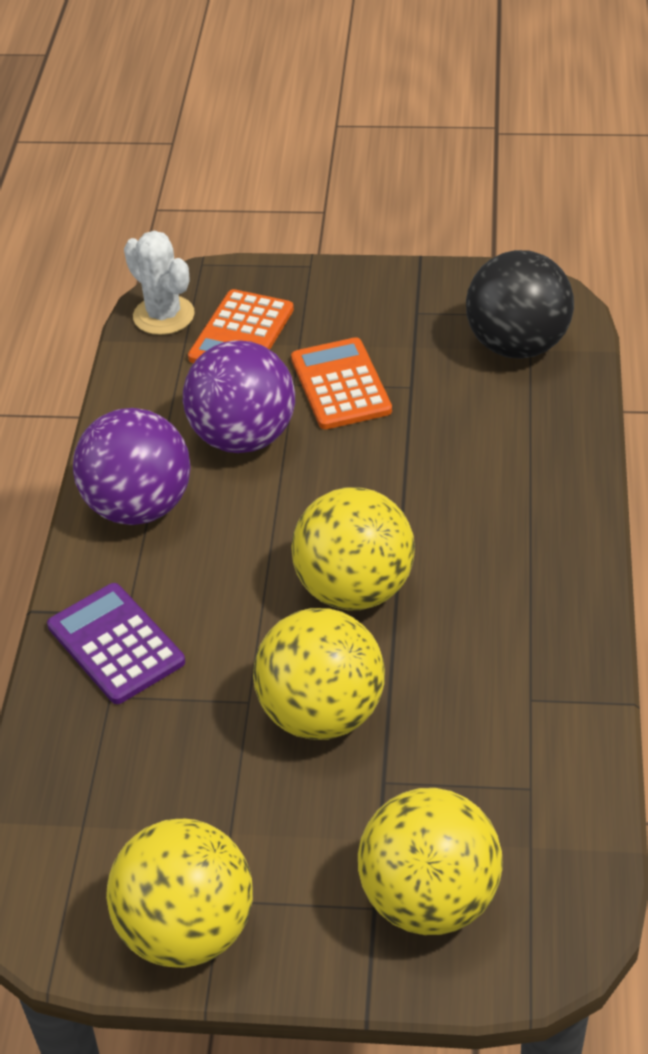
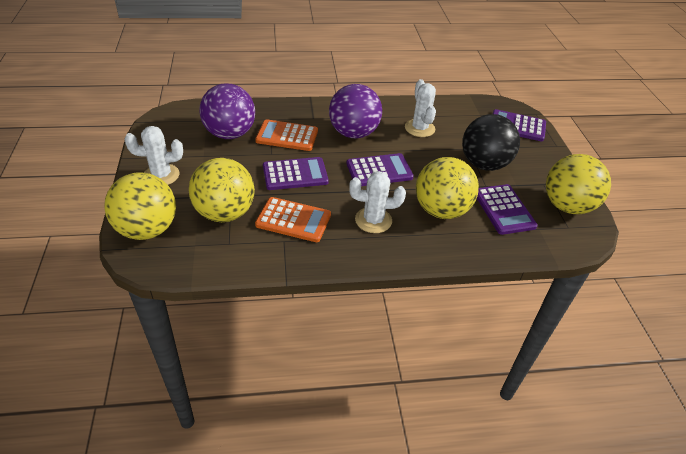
purple calculator: 1 -> 4
white cactus: 1 -> 3

